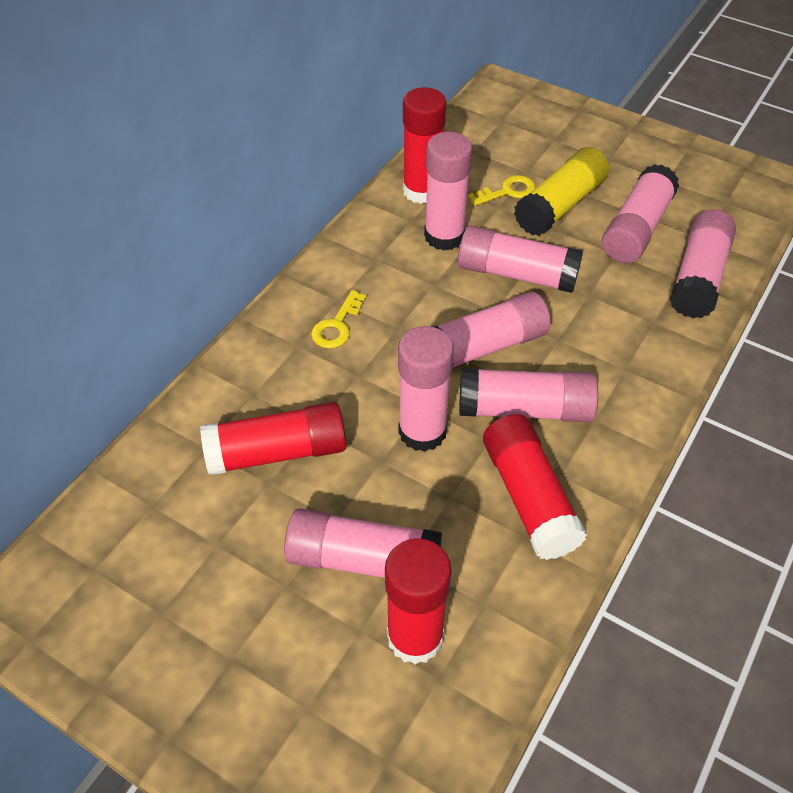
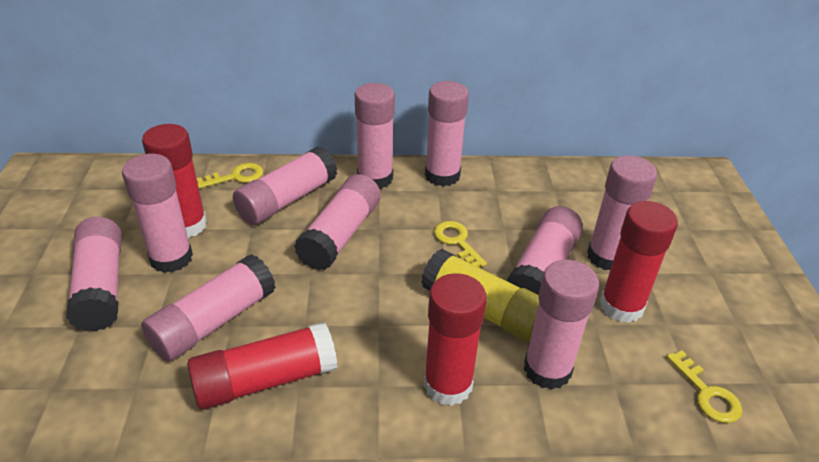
pink glue stick: 8 -> 10
yellow key: 2 -> 3

